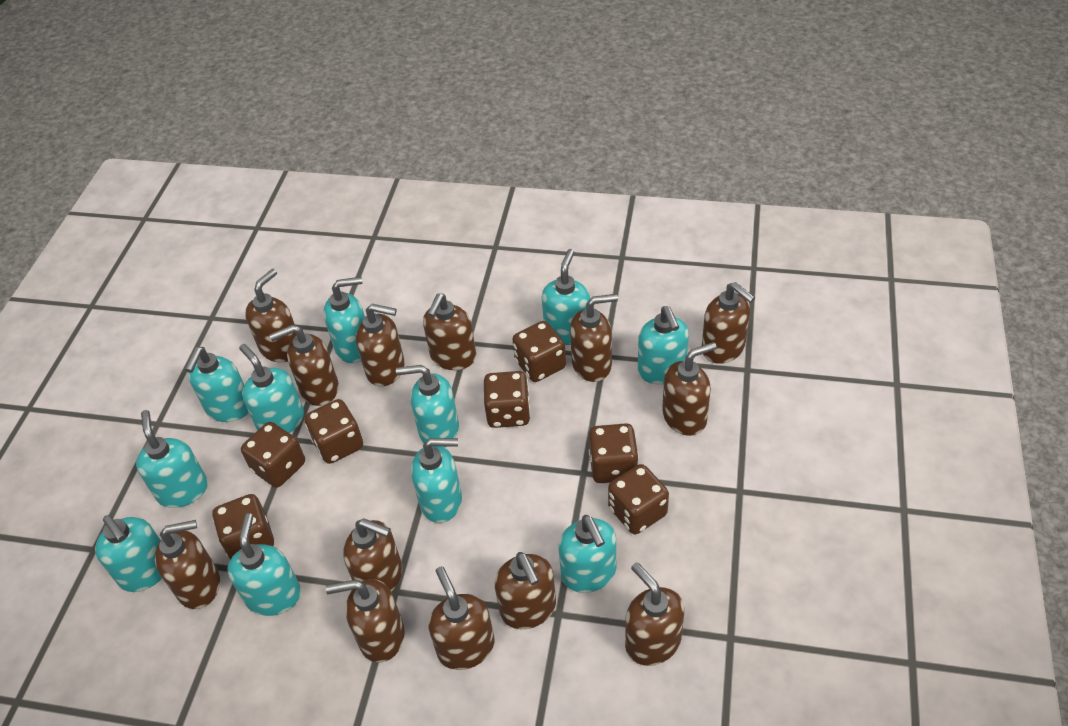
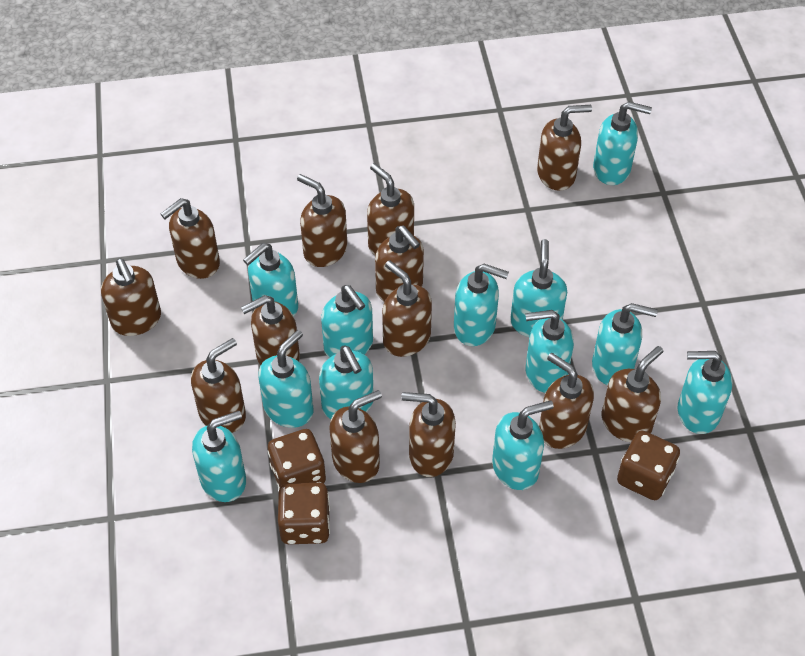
brown dice: 7 -> 3
turquoise soap dispenser: 11 -> 12

